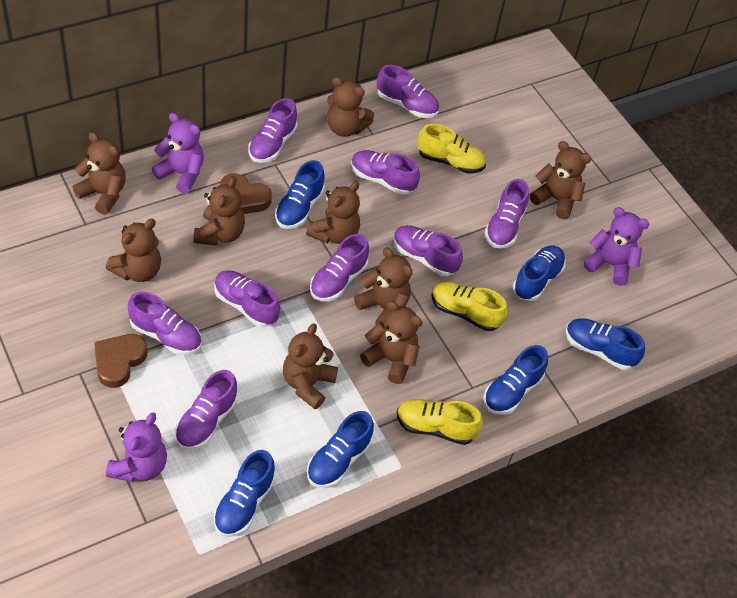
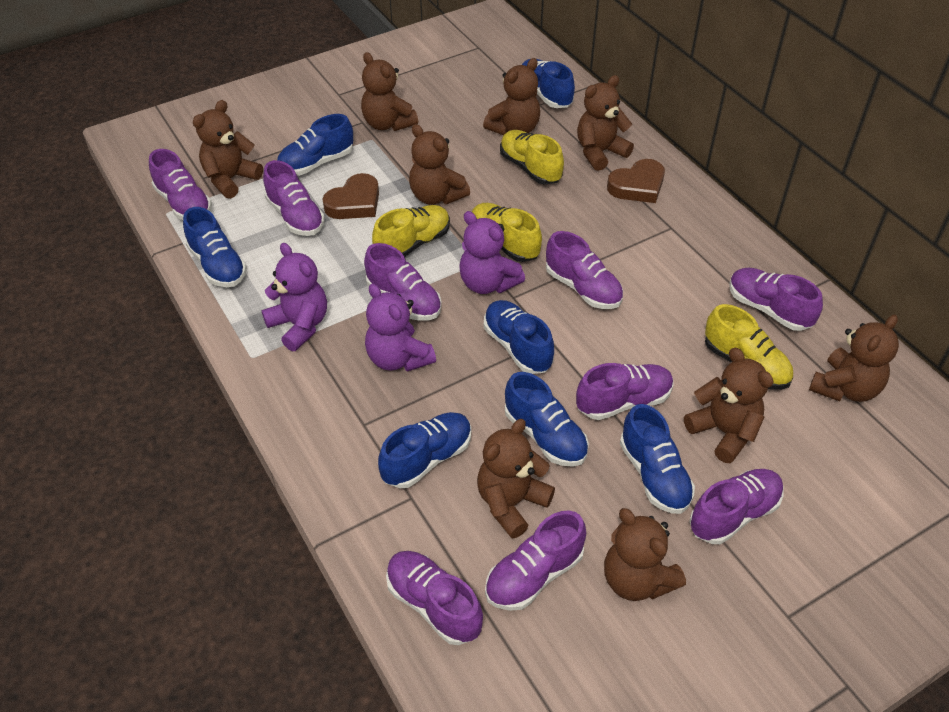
blue shoe: 6 -> 7
yellow shoe: 3 -> 4

